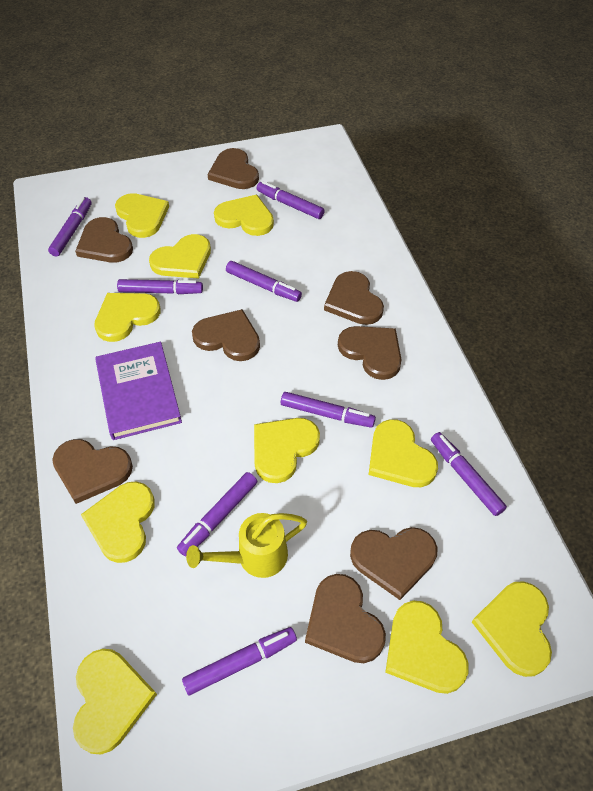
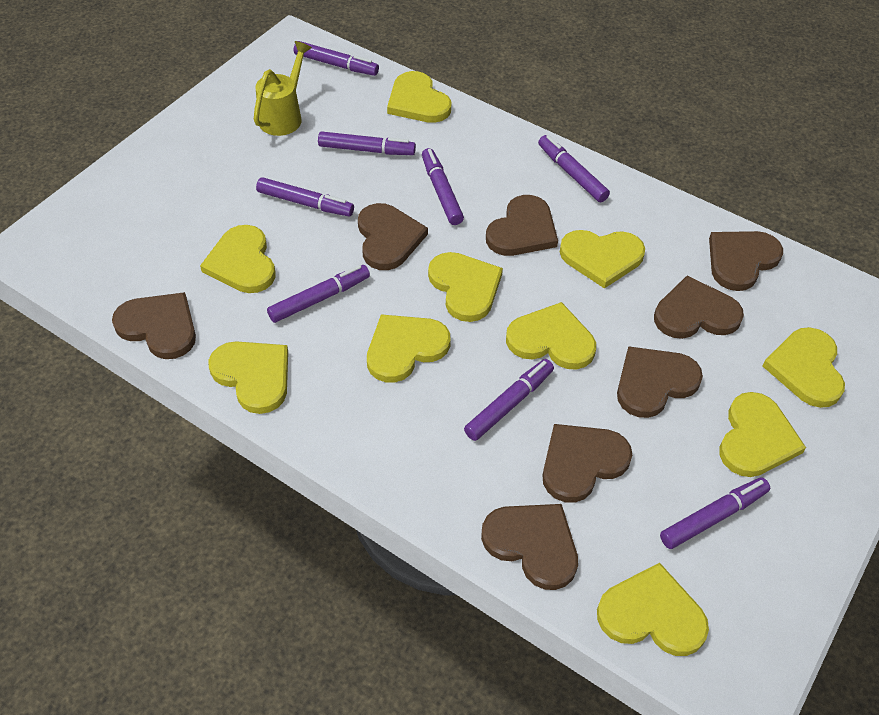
purple book: 1 -> 0

